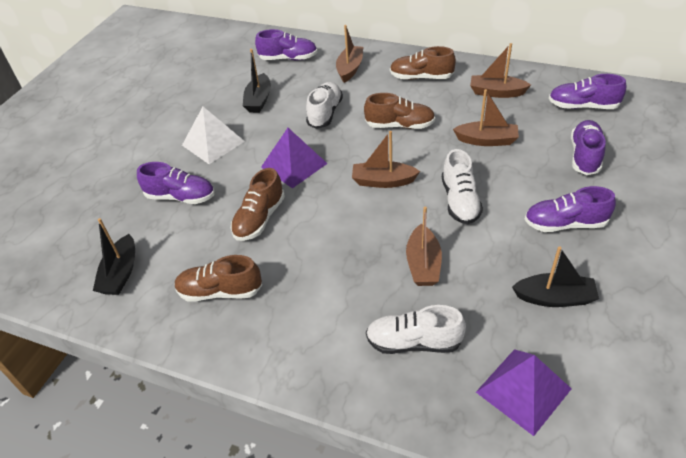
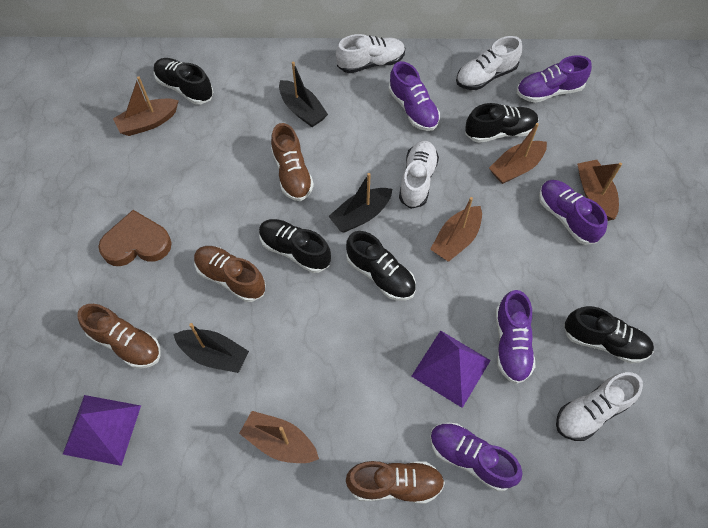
black shoe: 0 -> 5
brown heart: 0 -> 1
white pyramid: 1 -> 0
white shoe: 3 -> 4

